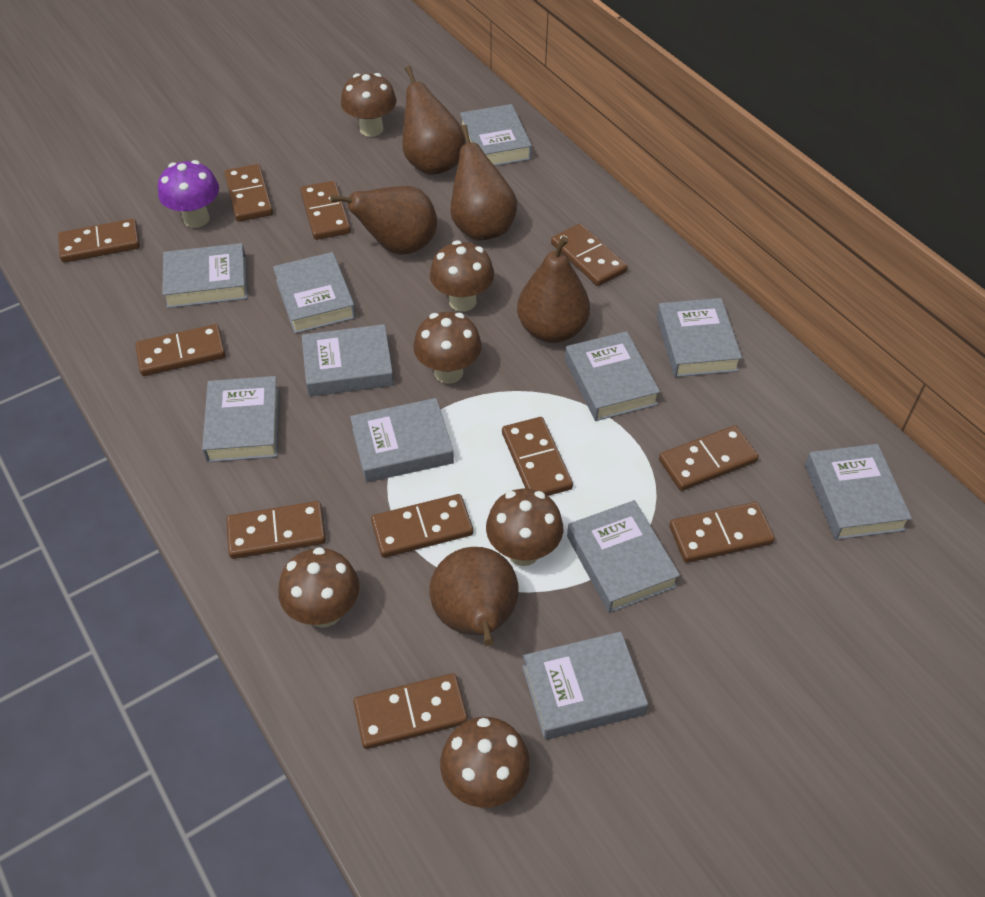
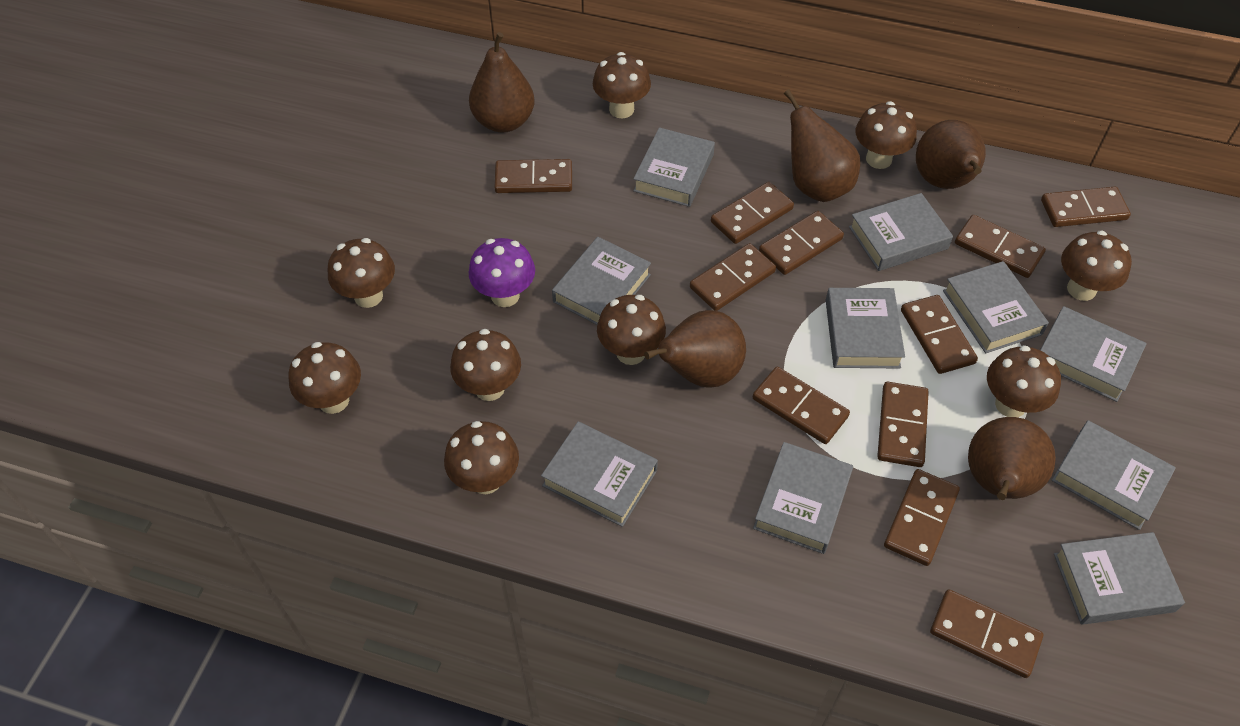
brown mushroom: 6 -> 9
grey book: 11 -> 10

